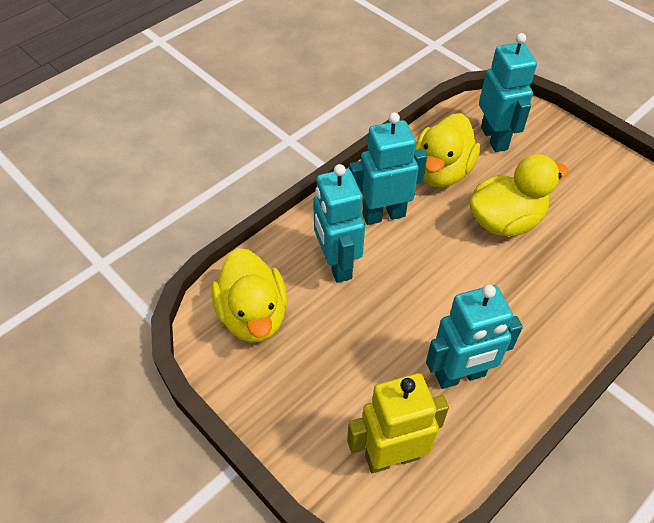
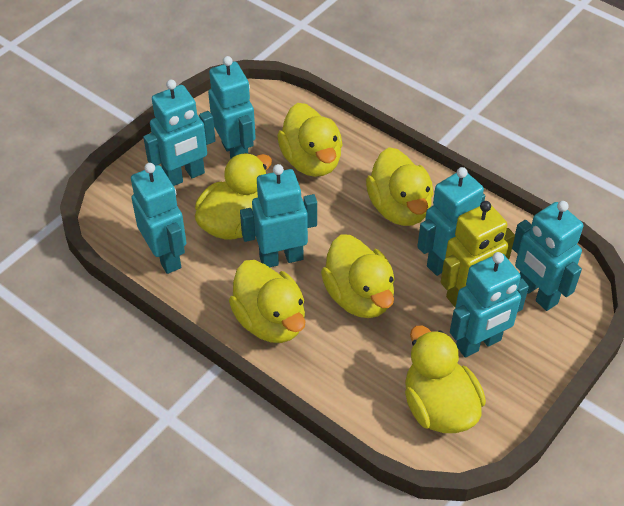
turquoise robot: 4 -> 7
yellow duck: 3 -> 6

